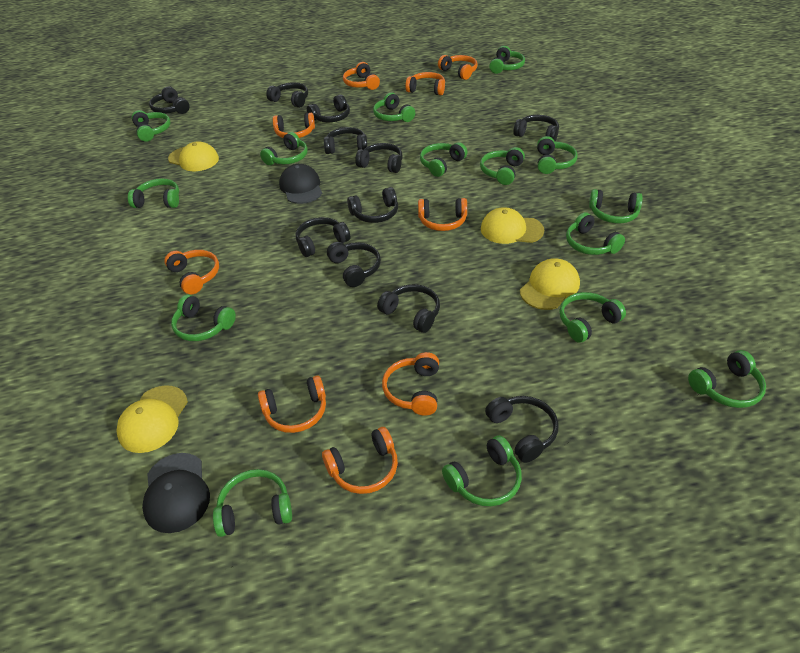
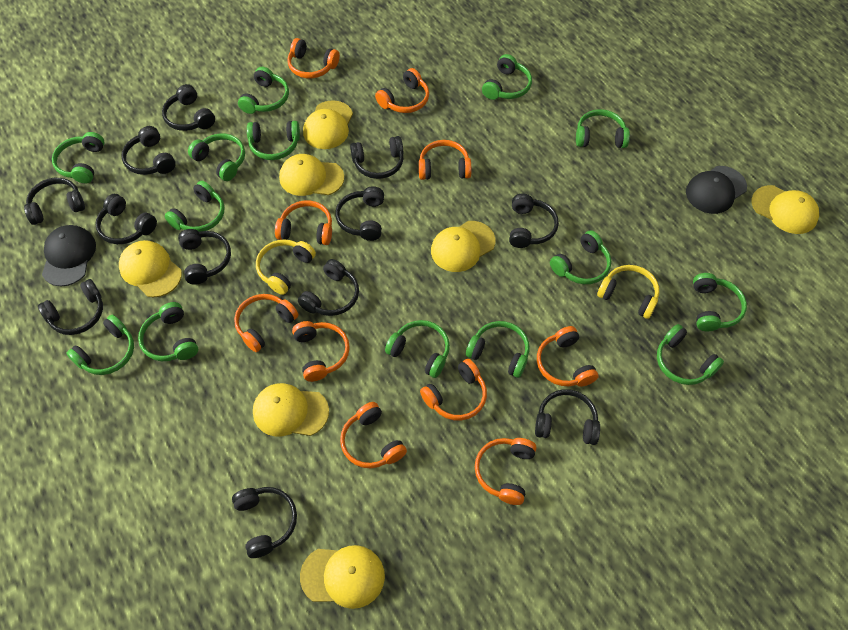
black headphones: 11 -> 12
green headphones: 15 -> 14
orange headphones: 9 -> 10
yellow cap: 4 -> 7
yellow headphones: 0 -> 2

